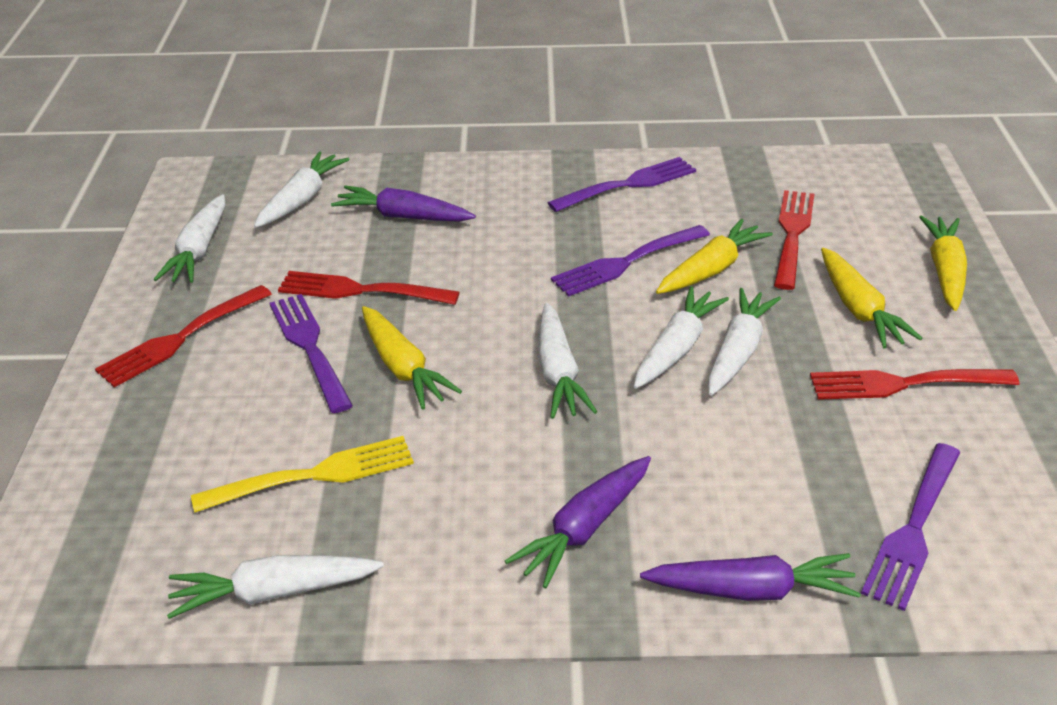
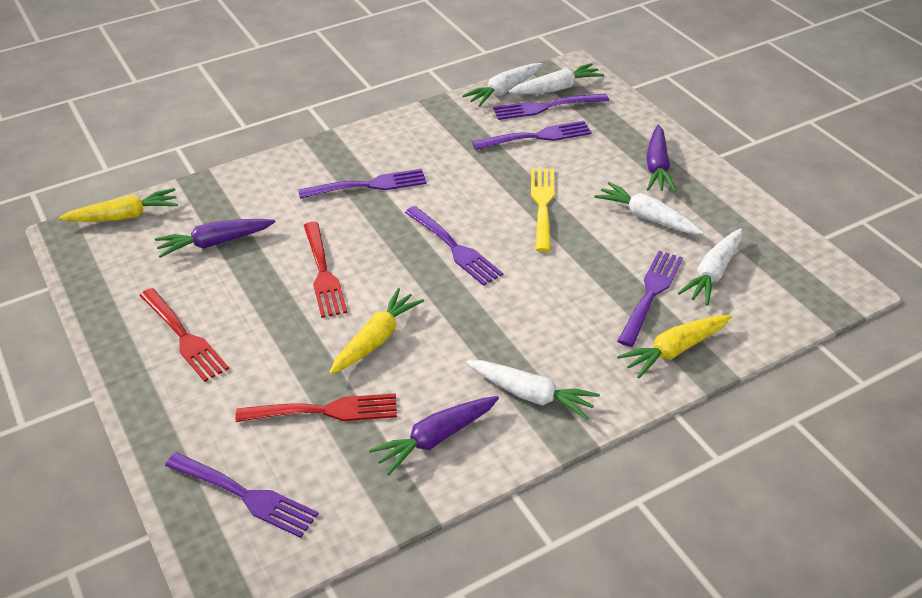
purple fork: 4 -> 6
red fork: 4 -> 3
white carrot: 6 -> 5
yellow carrot: 4 -> 3

